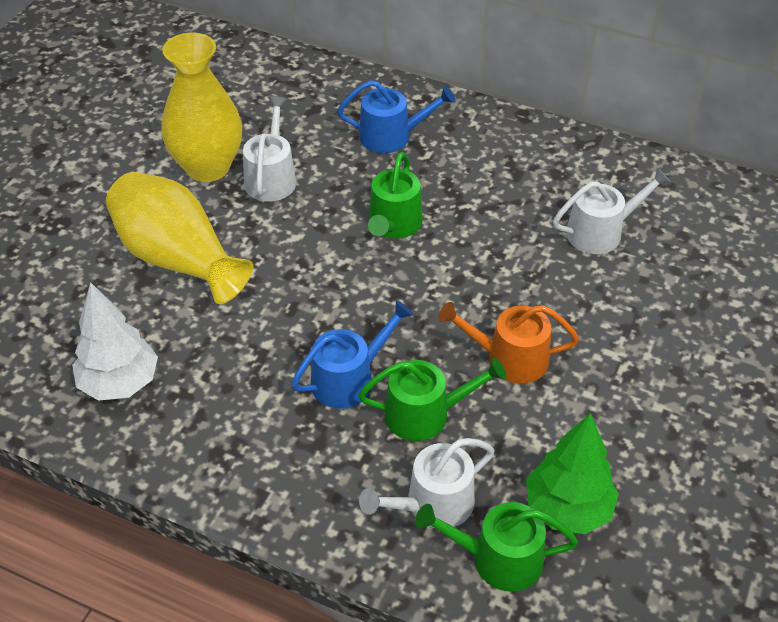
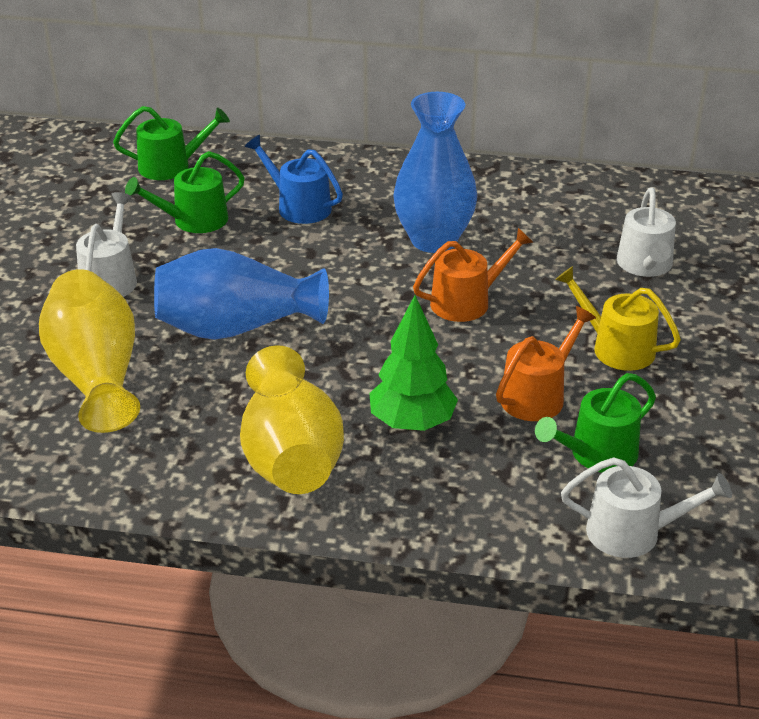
blue vase: 0 -> 2
blue watering can: 2 -> 1
orange watering can: 1 -> 2
white tree: 1 -> 0
yellow watering can: 0 -> 1

